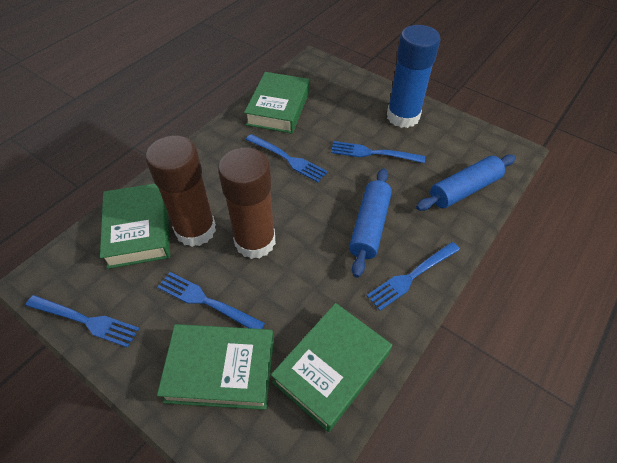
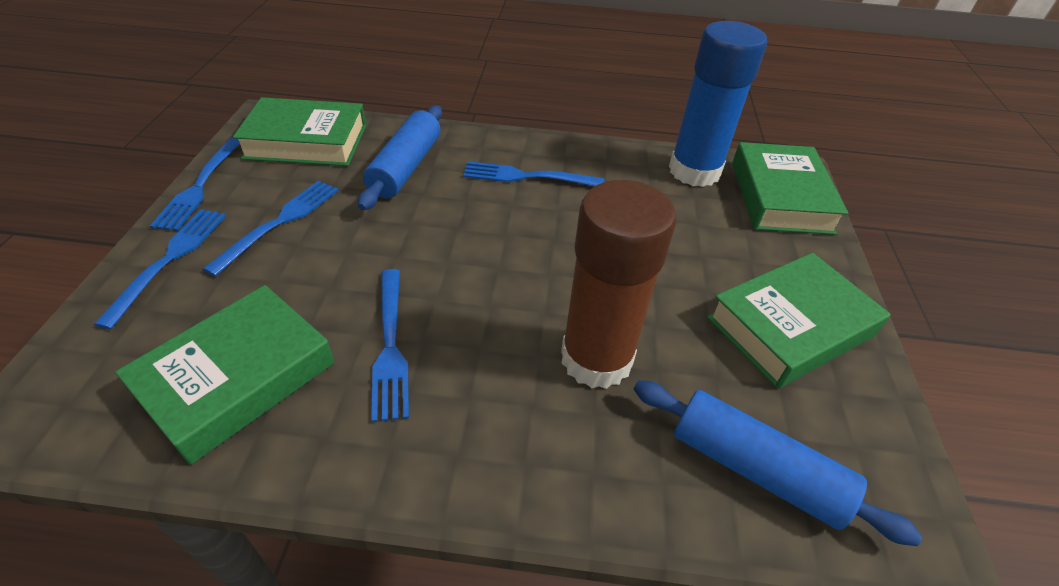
brown glue stick: 2 -> 1

